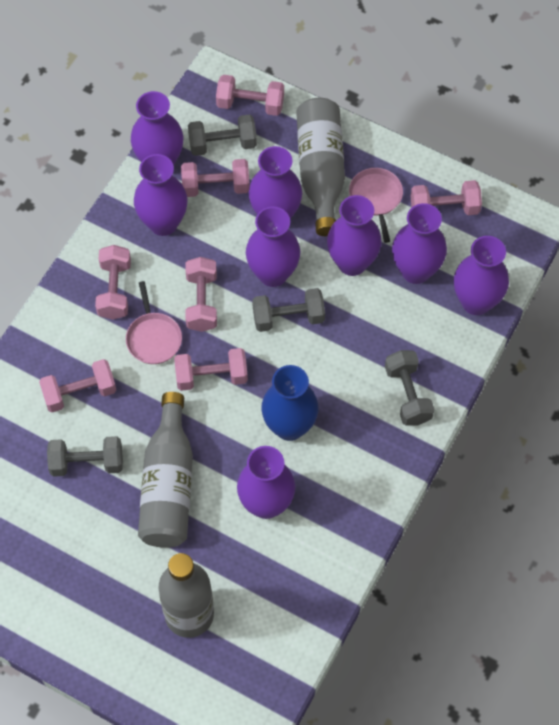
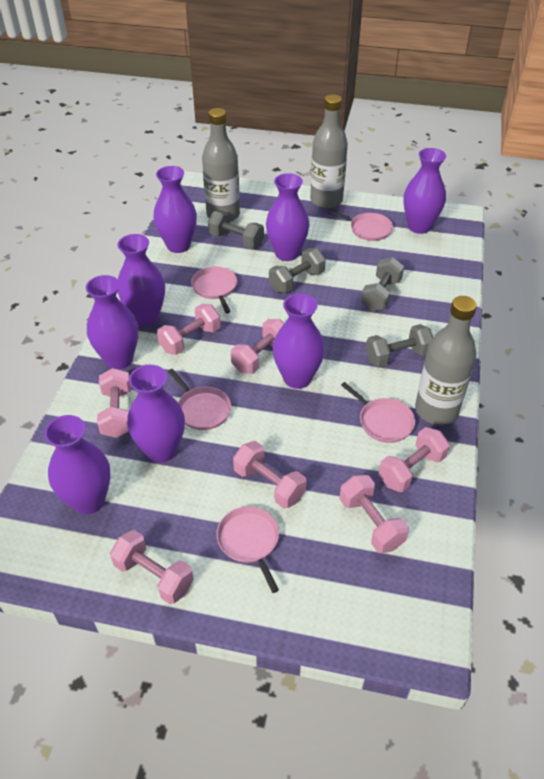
blue vase: 1 -> 0
pink pan: 2 -> 5

